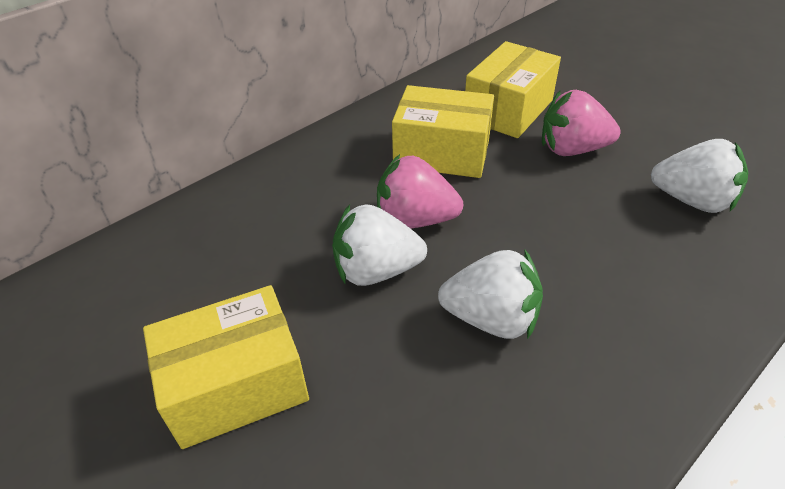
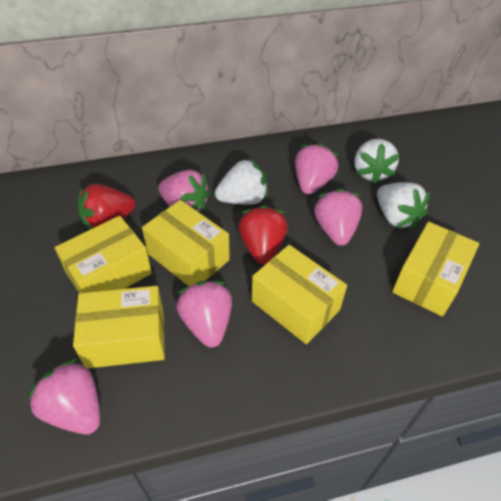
pink strawberry: 2 -> 5
red strawberry: 0 -> 2
yellow box: 3 -> 5

